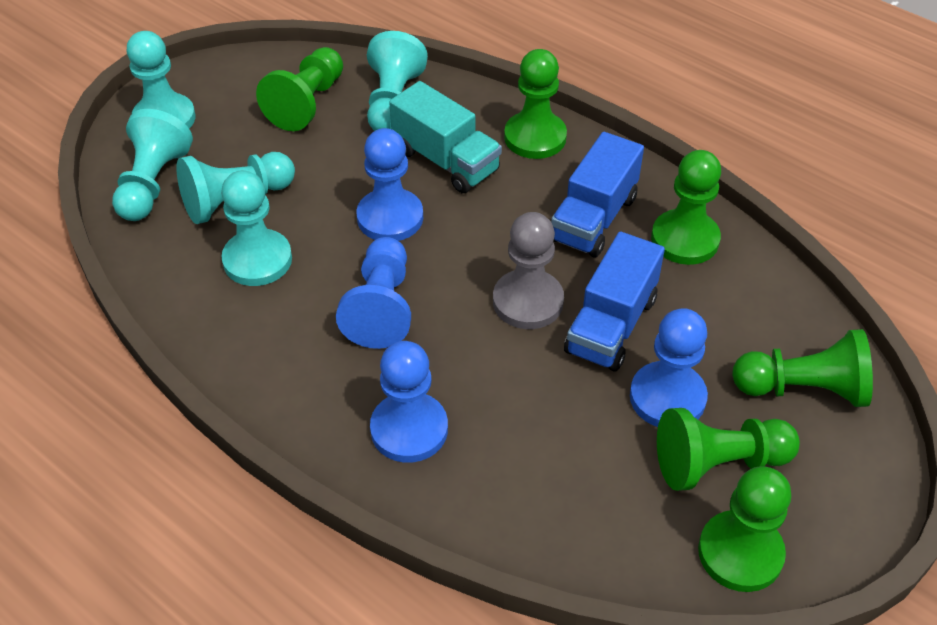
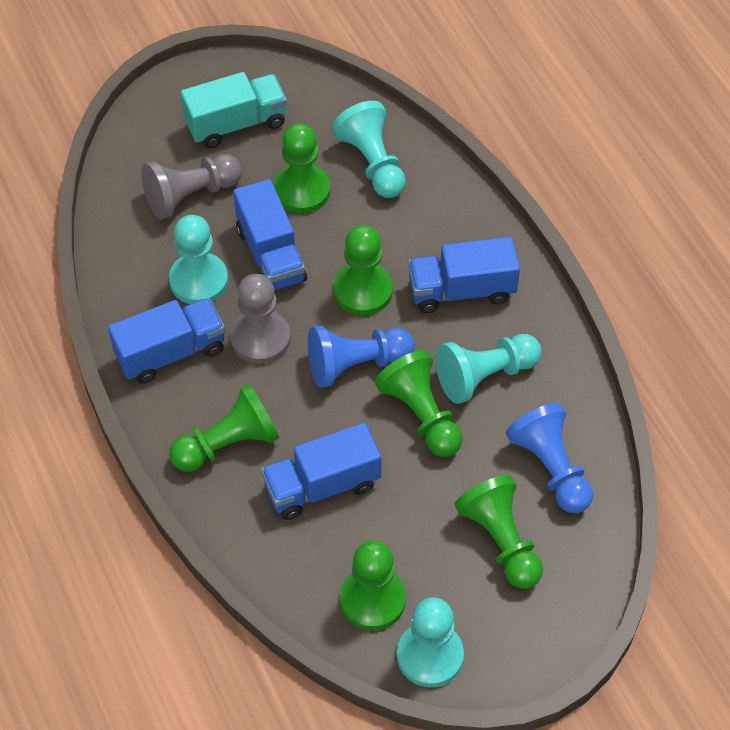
blue pawn: 4 -> 2
blue truck: 2 -> 4
grey pawn: 1 -> 2
turquoise pawn: 5 -> 4

